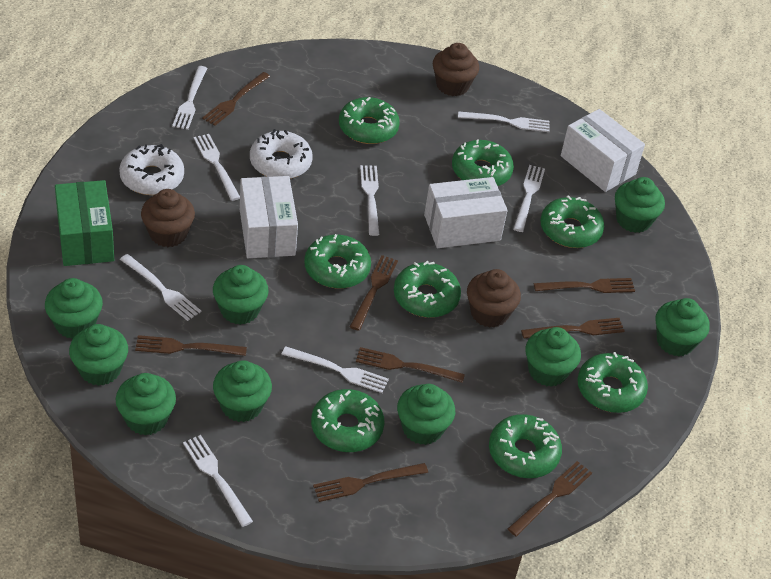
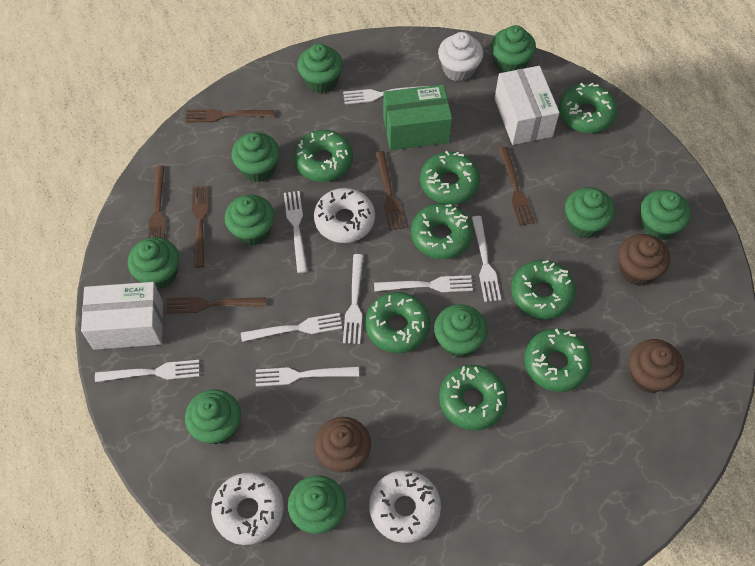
brown fork: 8 -> 6
green cupcake: 9 -> 10
white box: 3 -> 2
white cupcake: 0 -> 1
white donut: 2 -> 3

